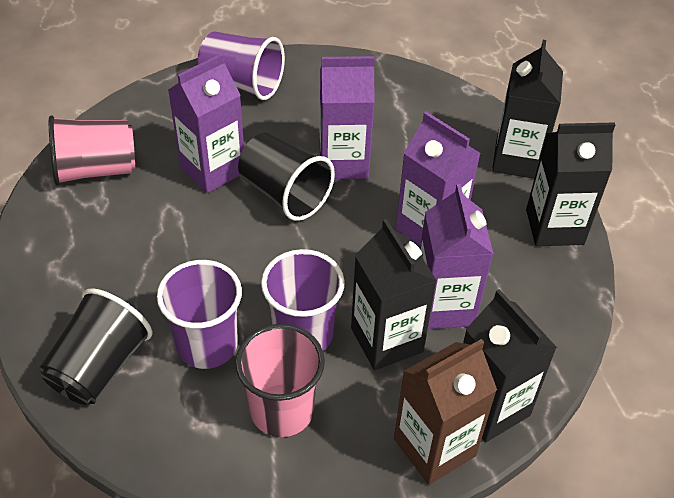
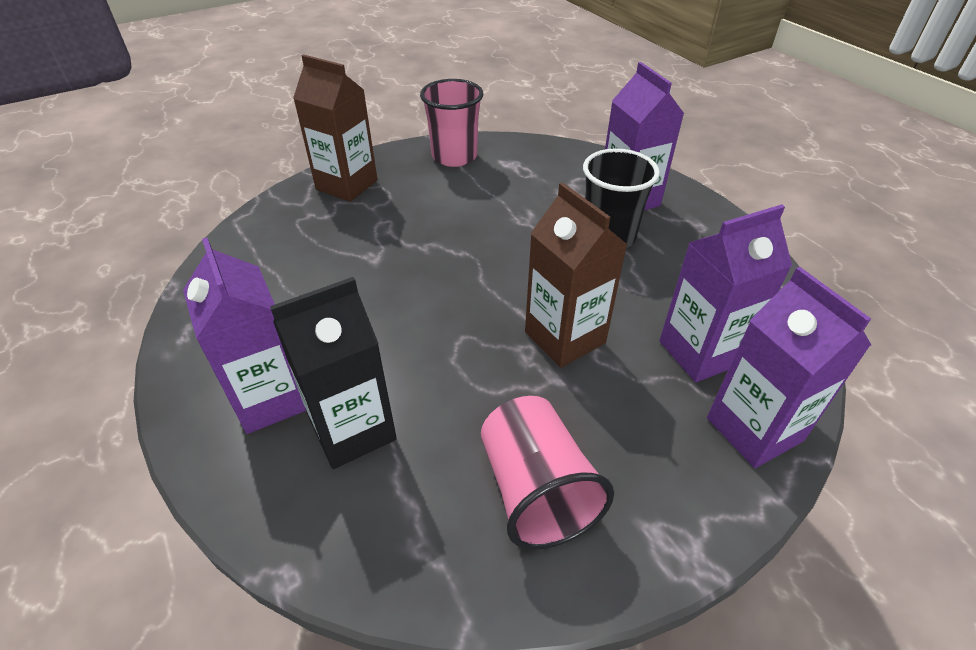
black carton: 4 -> 1
black cup: 2 -> 1
brown carton: 1 -> 2
purple cup: 3 -> 0

